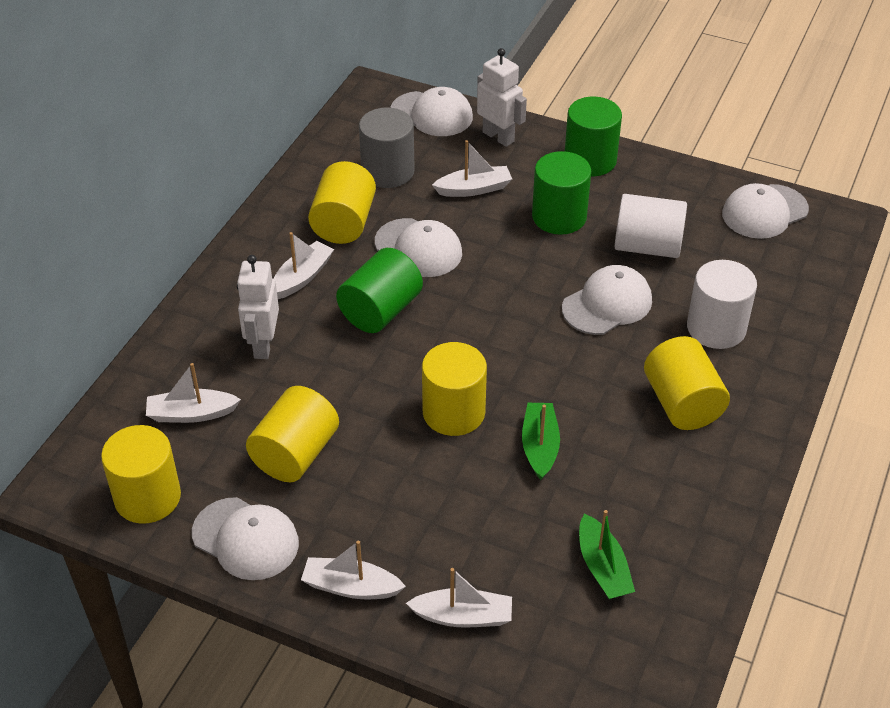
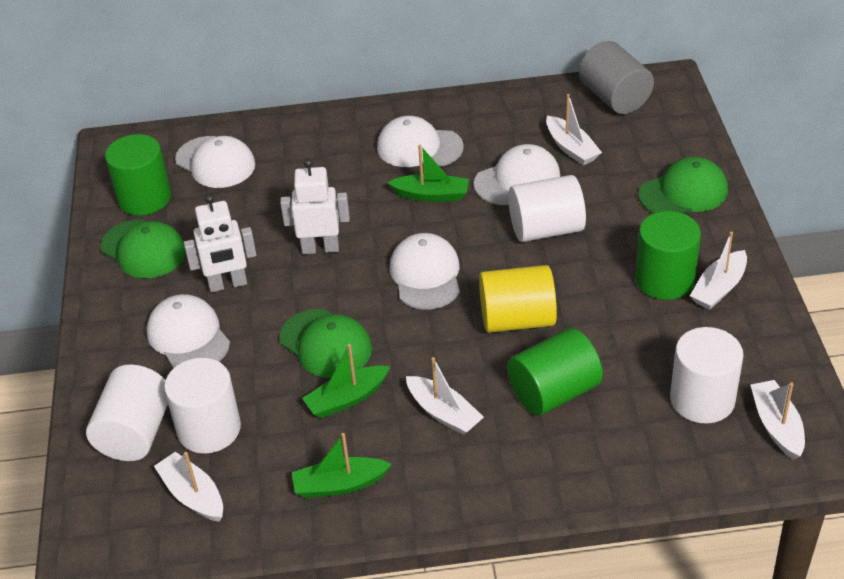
green boat: 2 -> 3
green cap: 0 -> 3
white cylinder: 2 -> 4
yellow cylinder: 5 -> 1

